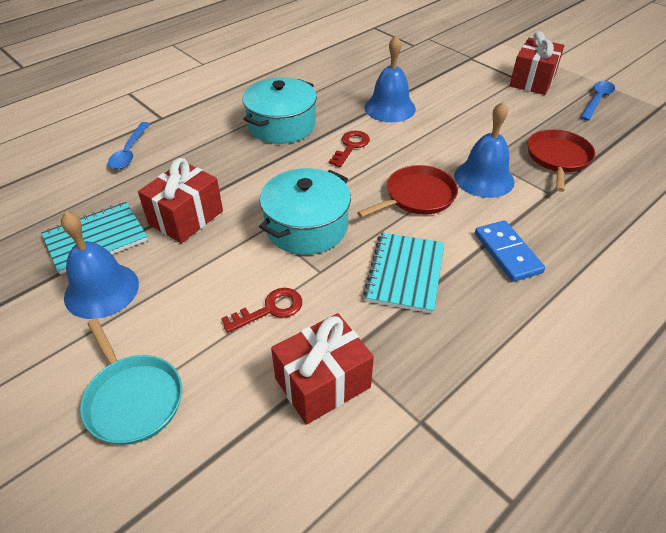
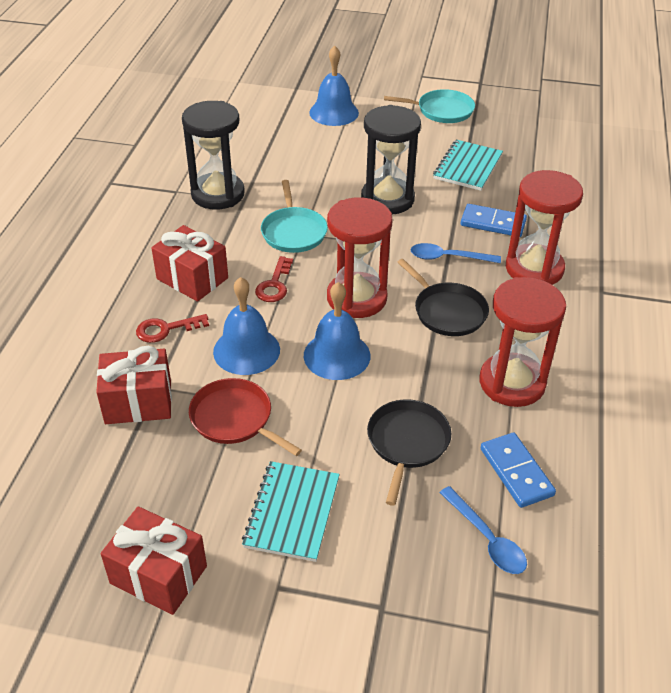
black hourglass: 0 -> 2
black pan: 0 -> 2
blue domino: 1 -> 2
red hourglass: 0 -> 3
red pan: 2 -> 1
turquoise pan: 1 -> 2
turquoise pot: 2 -> 0

